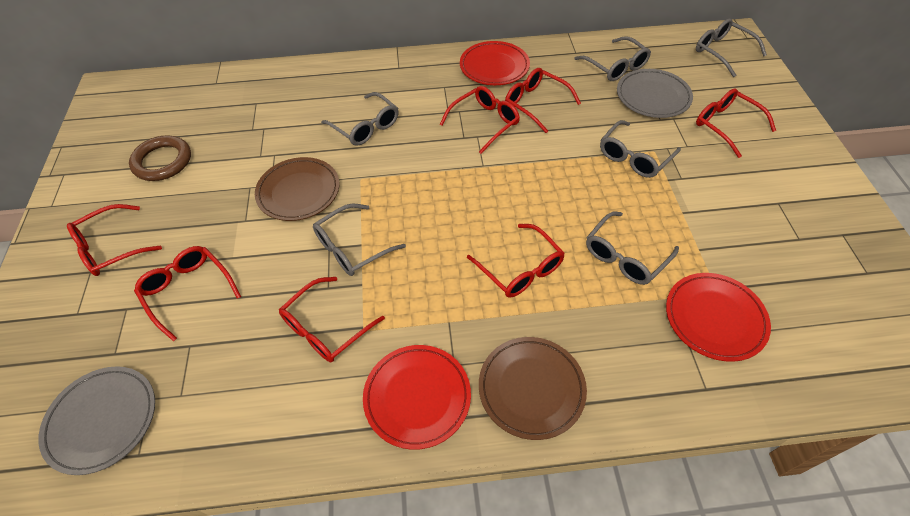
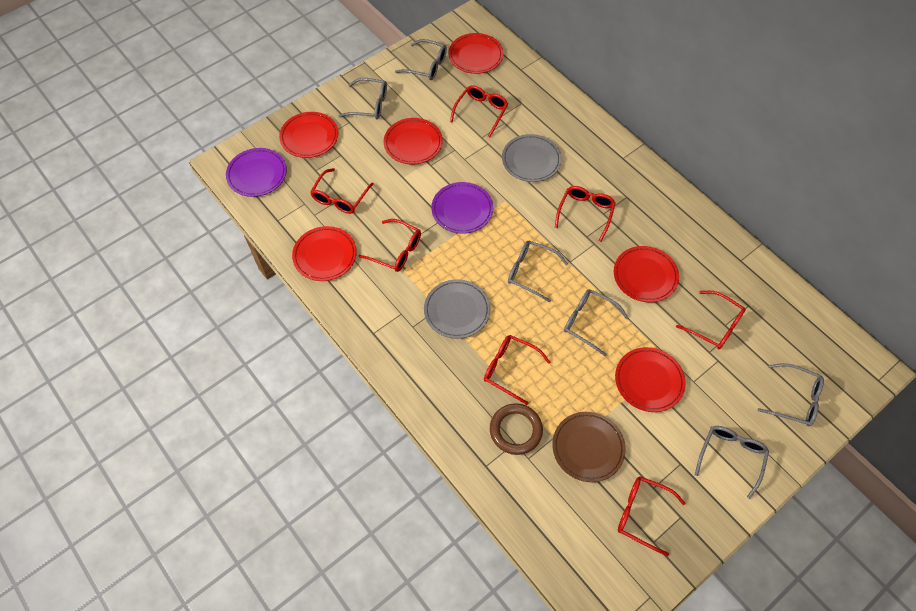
brown plate: 2 -> 1
purple plate: 0 -> 2
red plate: 3 -> 6

